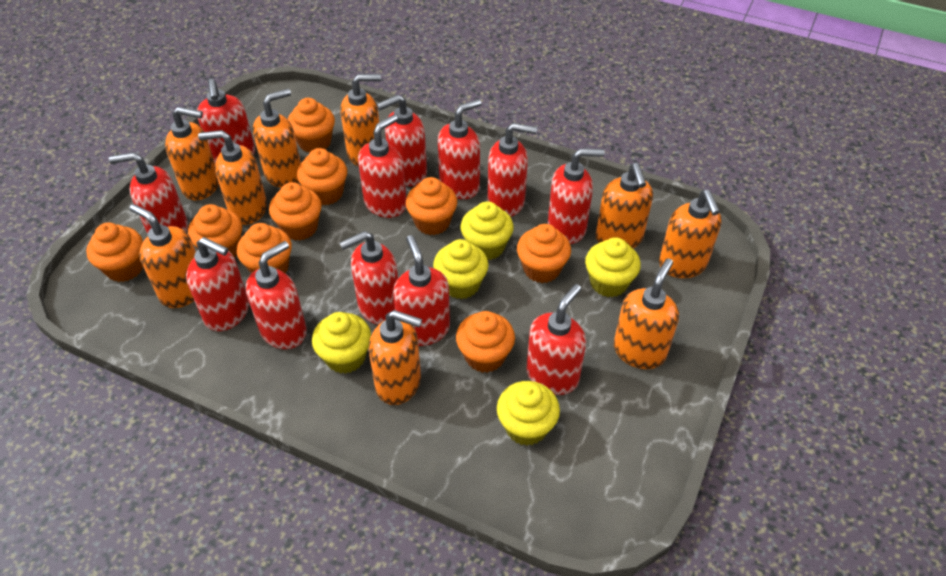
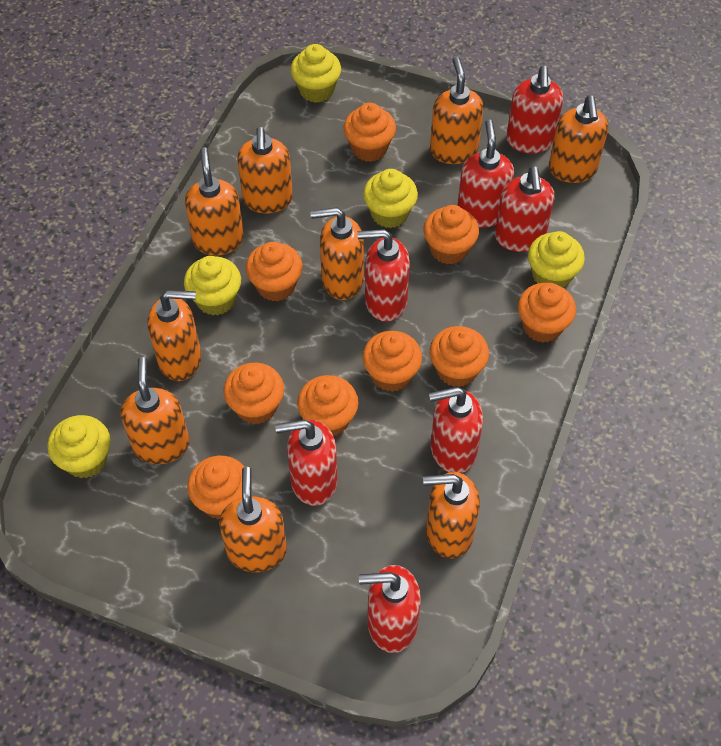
red soap dispenser: 12 -> 7

